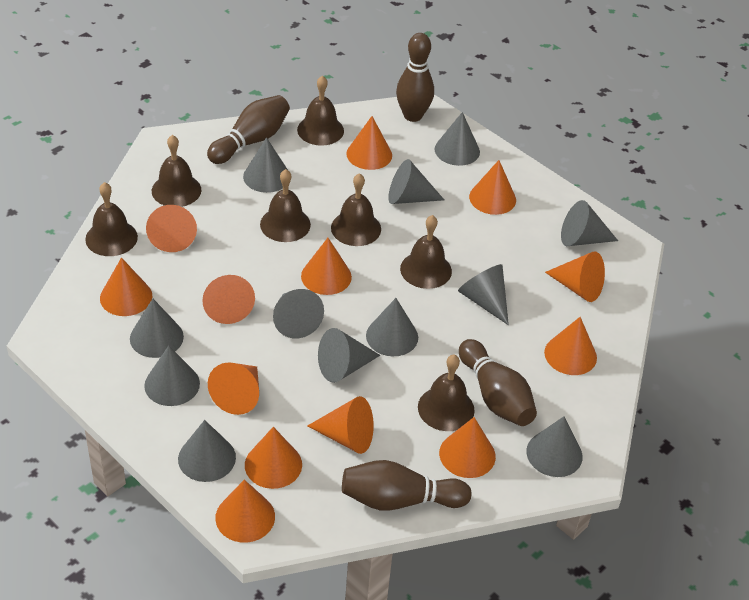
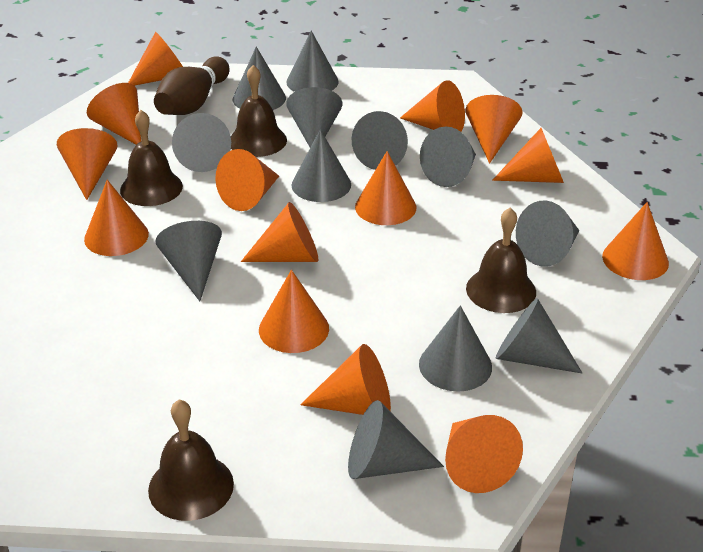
brown bell: 7 -> 4
brown bowling pin: 4 -> 1
orange cone: 13 -> 14

